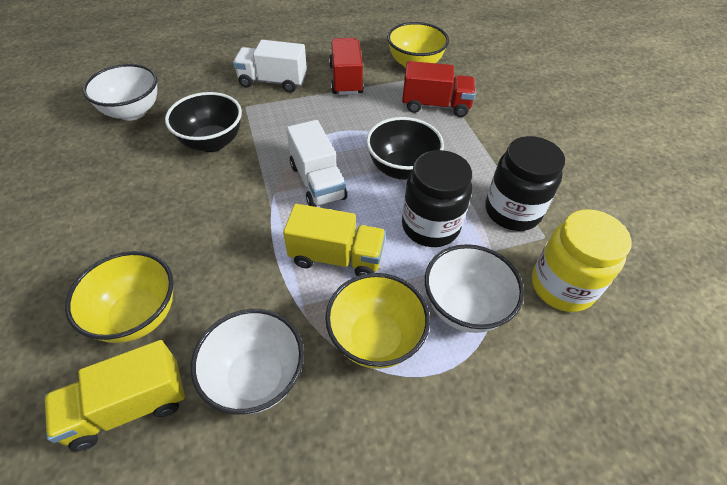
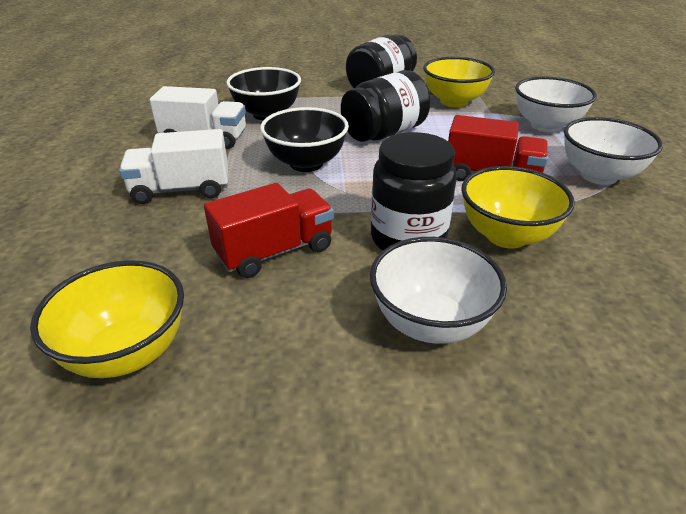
black jar: 2 -> 3
yellow jar: 1 -> 0
yellow truck: 2 -> 0

